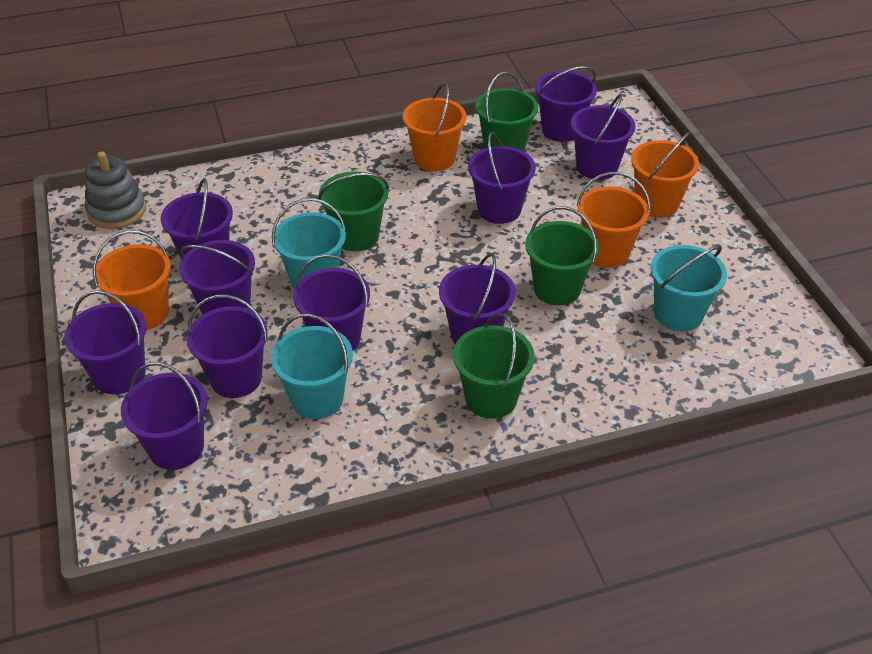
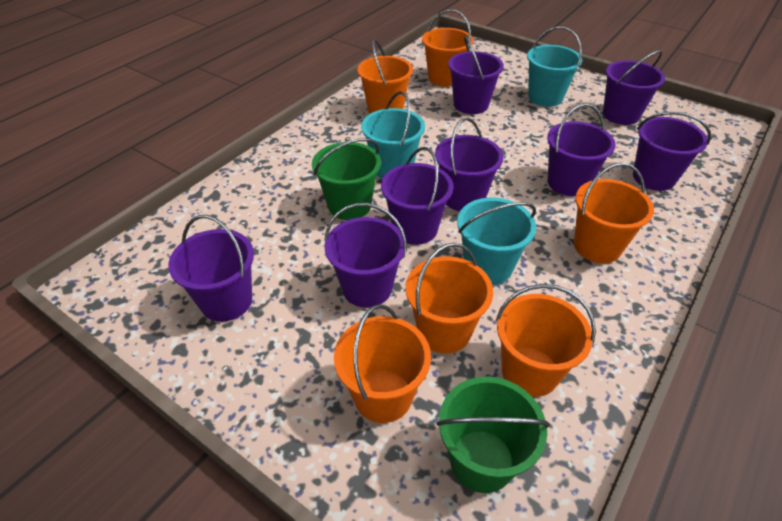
green bucket: 4 -> 2
grey stacking toy: 1 -> 0
orange bucket: 4 -> 6
purple bucket: 10 -> 8

